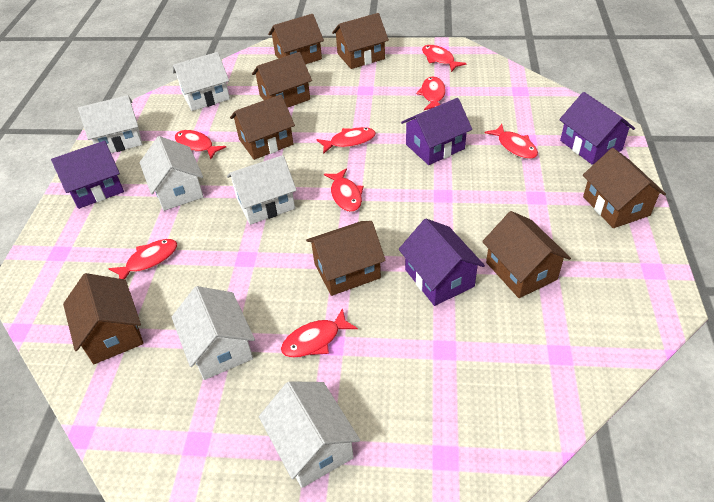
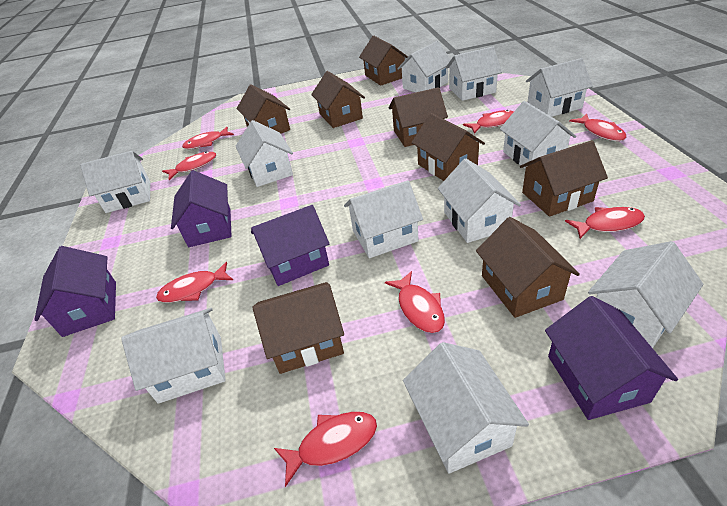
white house: 6 -> 11

